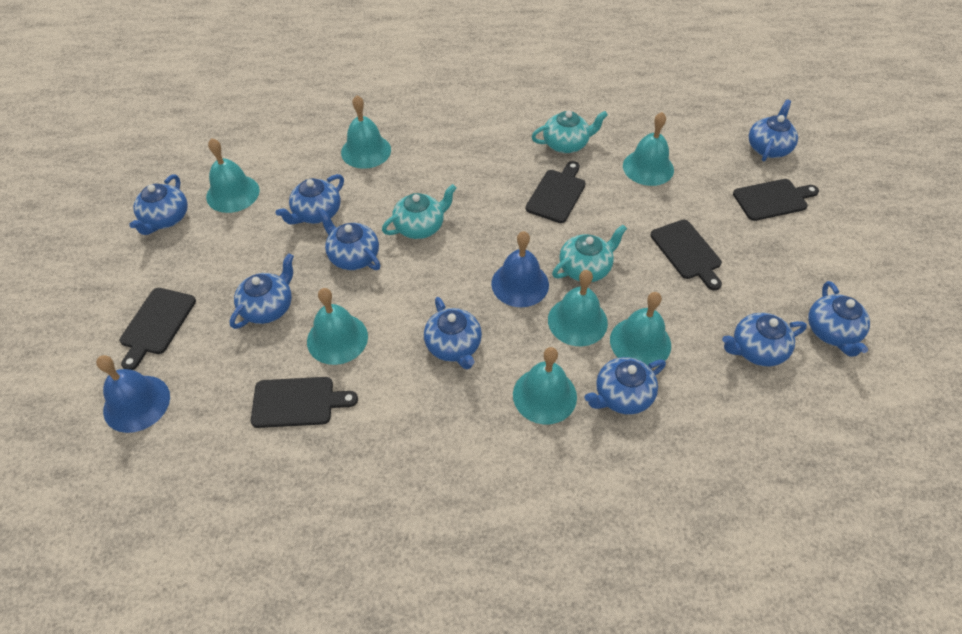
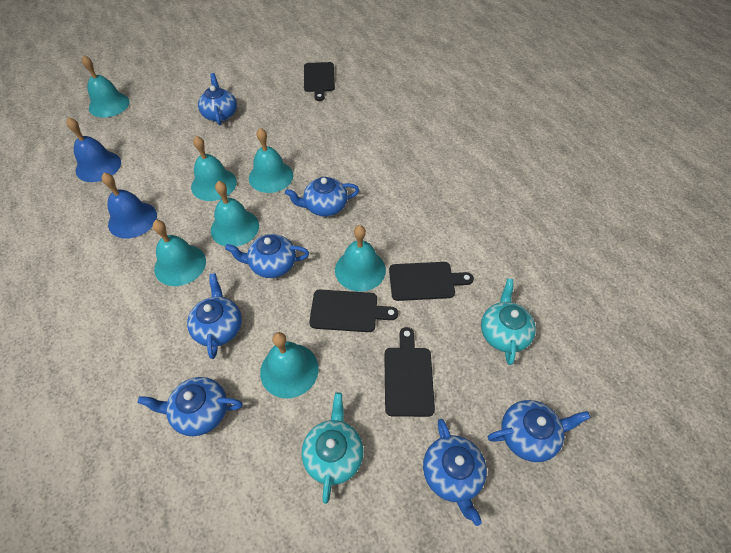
black cutting board: 5 -> 4
blue teapot: 9 -> 7
turquoise teapot: 3 -> 2

